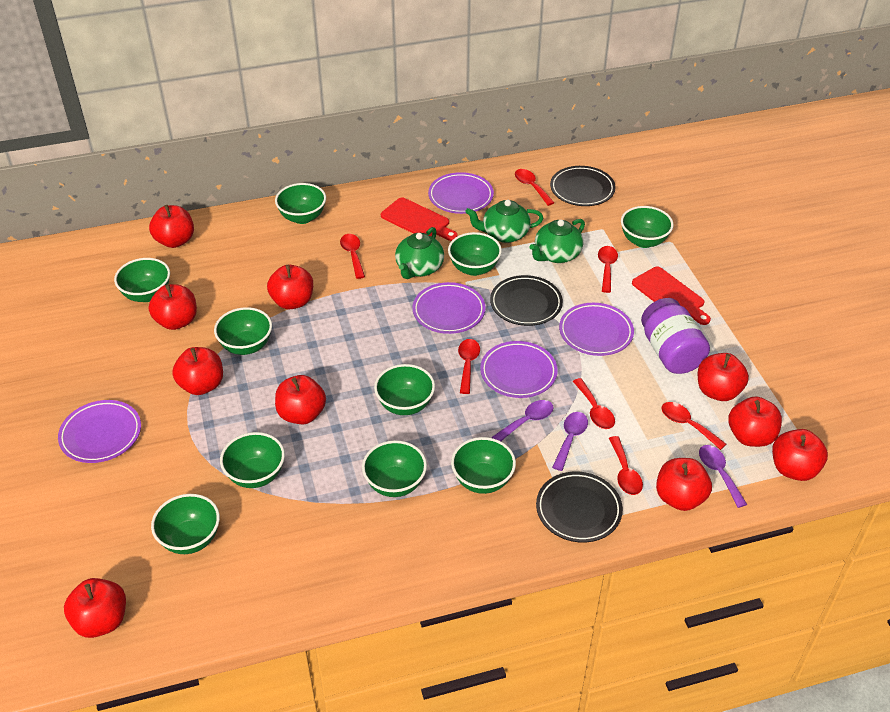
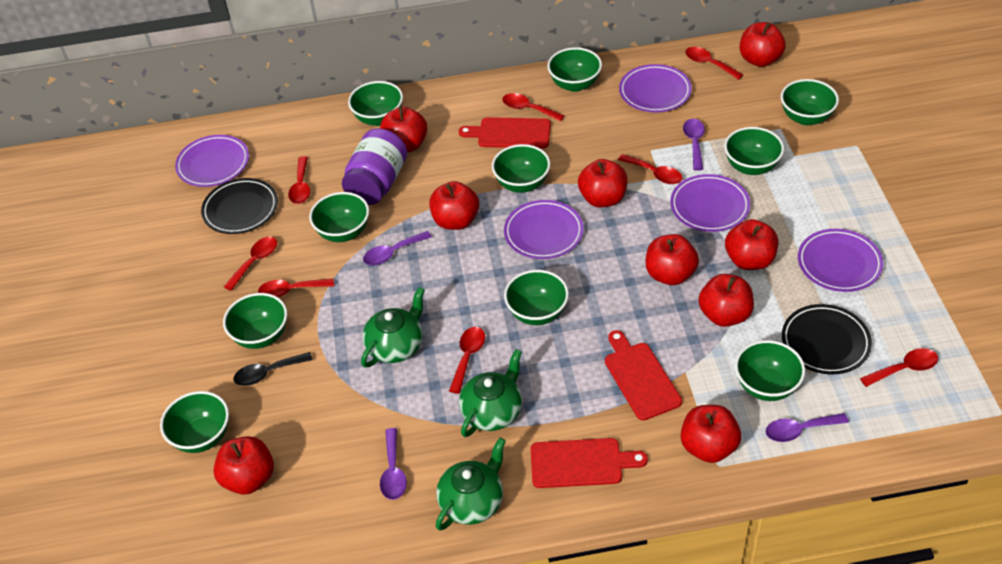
black plate: 3 -> 2
black spoon: 0 -> 1
purple spoon: 3 -> 4
red apple: 10 -> 9
red cutting board: 2 -> 3
red spoon: 7 -> 8

